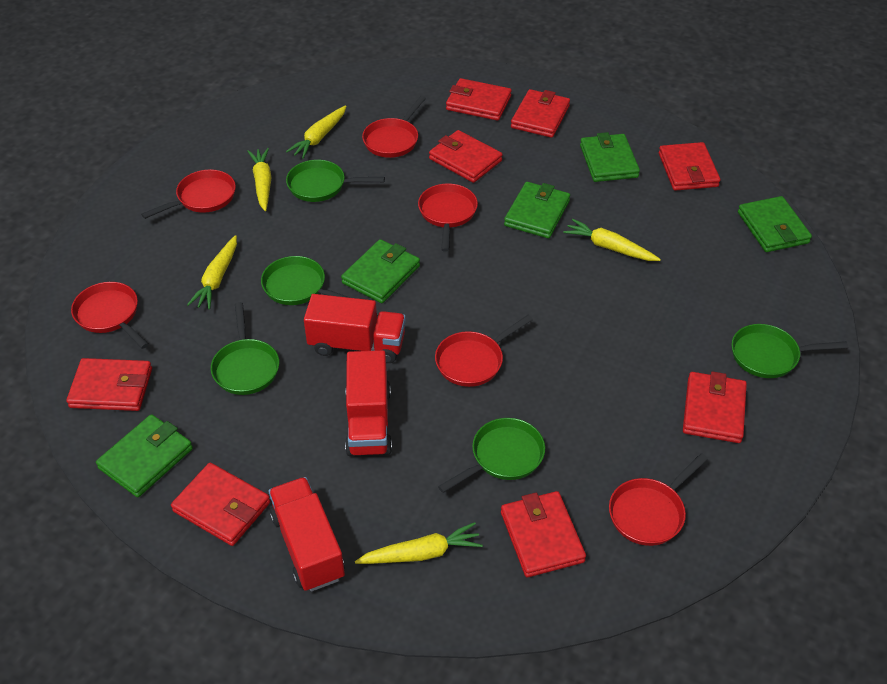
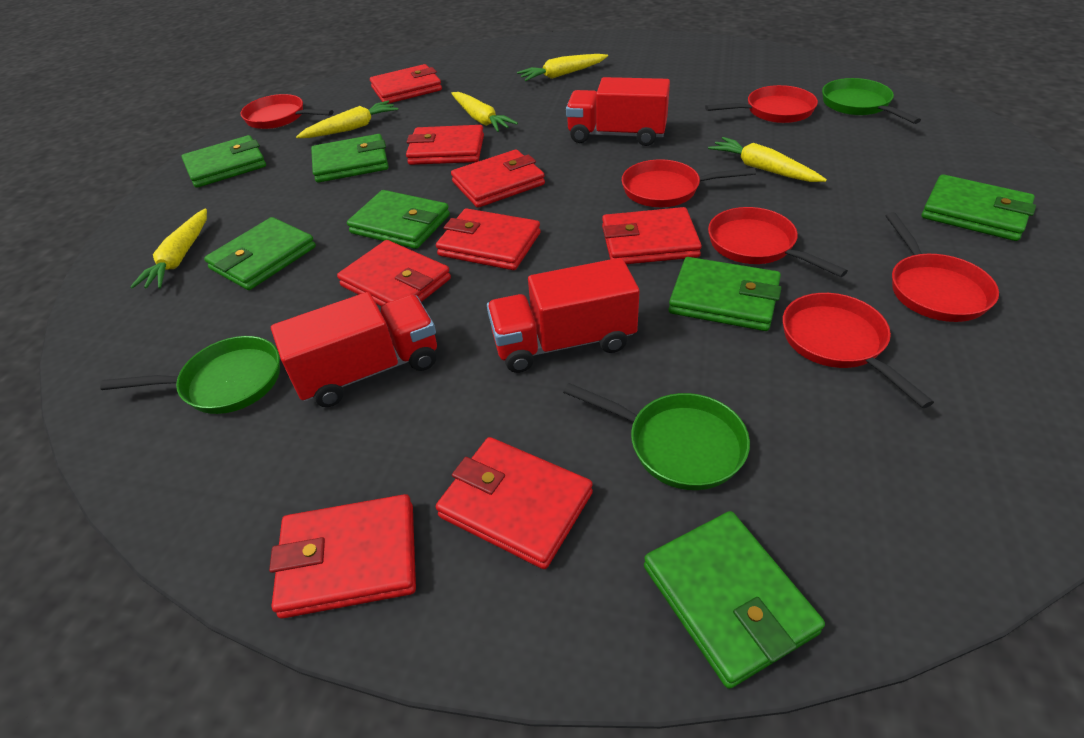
green pan: 5 -> 3
green wallet: 5 -> 7

